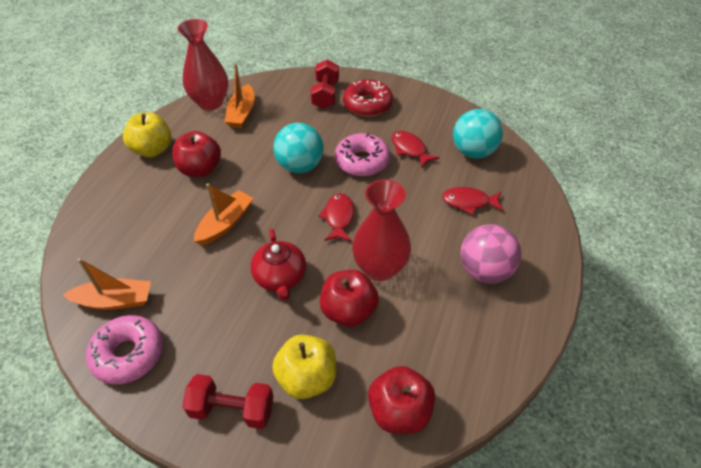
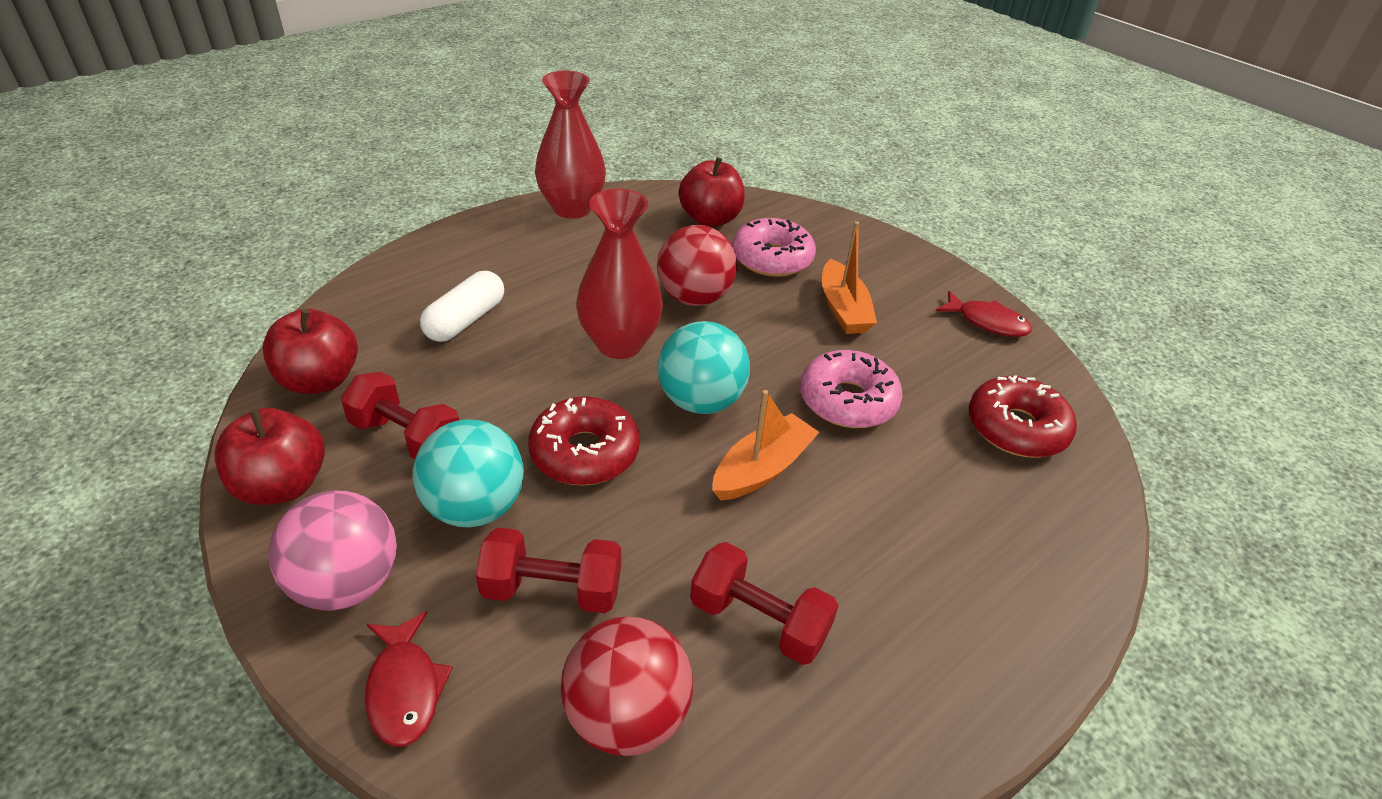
orange boat: 3 -> 2
red ball: 0 -> 2
red donut: 1 -> 2
red dumbbell: 2 -> 3
red fish: 3 -> 2
red teapot: 1 -> 0
white capsule: 0 -> 1
yellow apple: 2 -> 0

